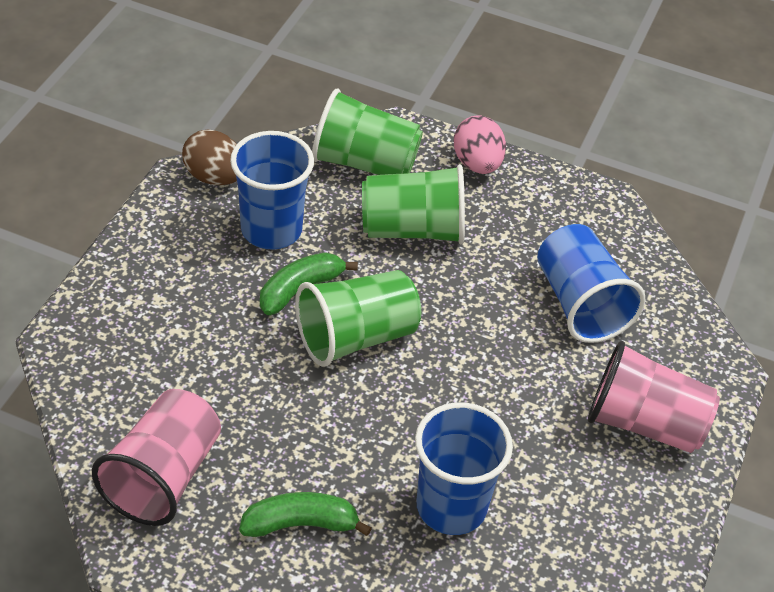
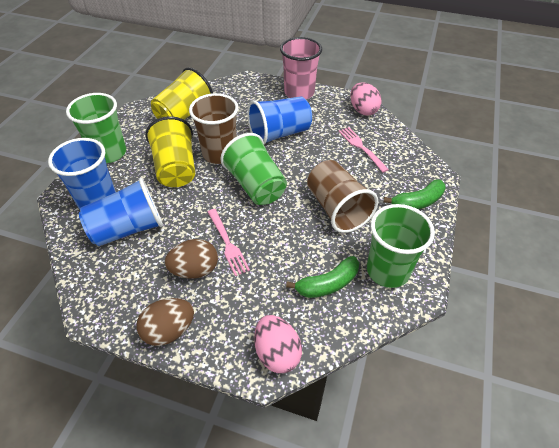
brown cup: 0 -> 2
brown egg: 1 -> 2
pink cup: 2 -> 1
pink egg: 1 -> 2
pink fork: 0 -> 2
yellow cup: 0 -> 2

